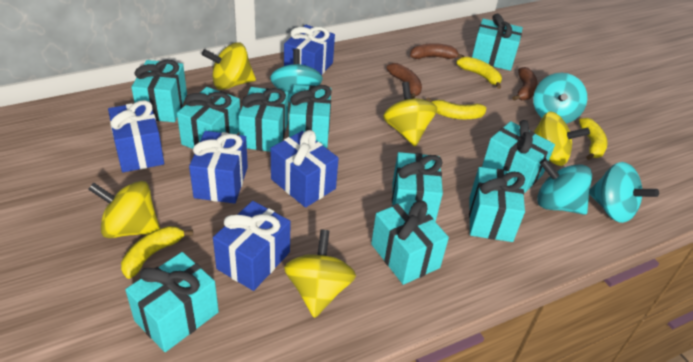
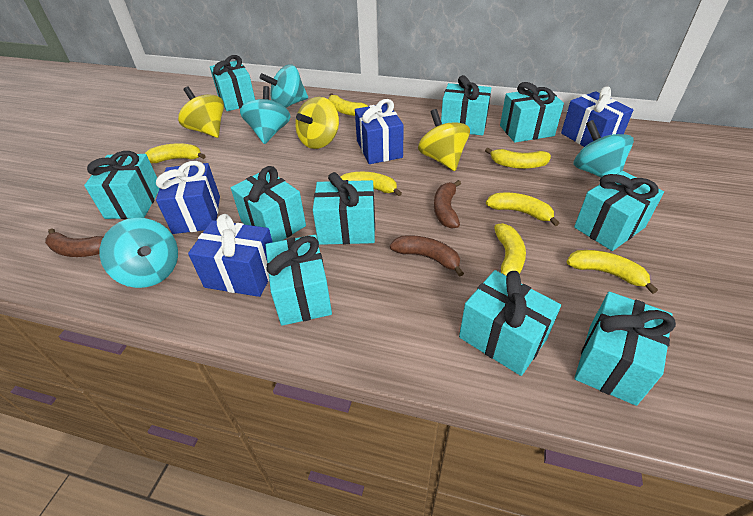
blue gift: 5 -> 4
yellow banana: 4 -> 7
yellow spinning top: 5 -> 3

